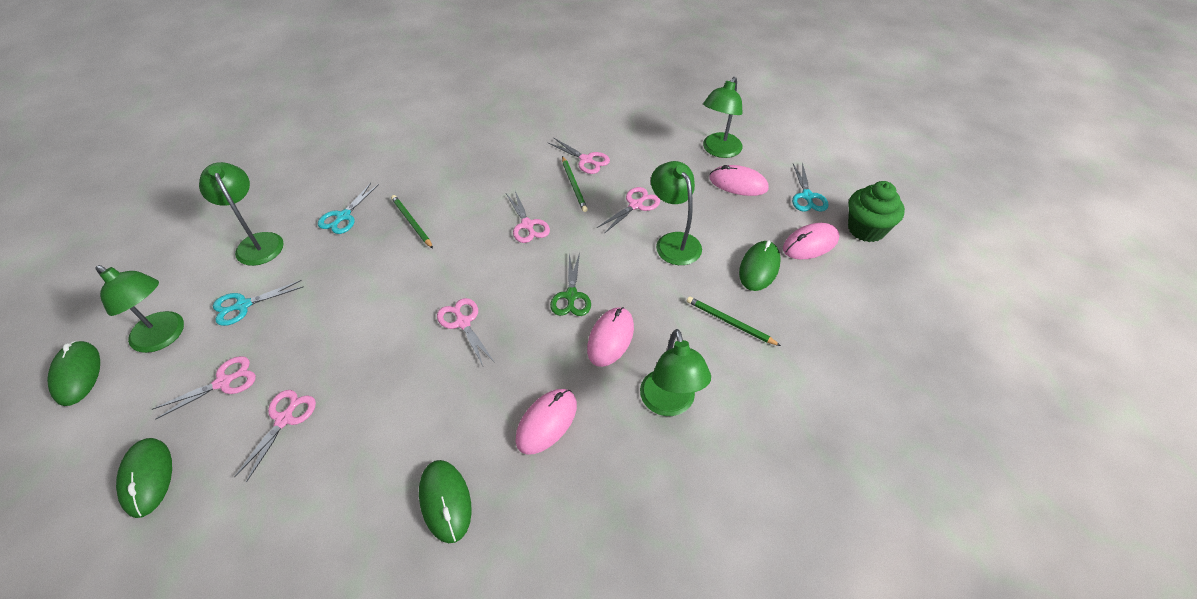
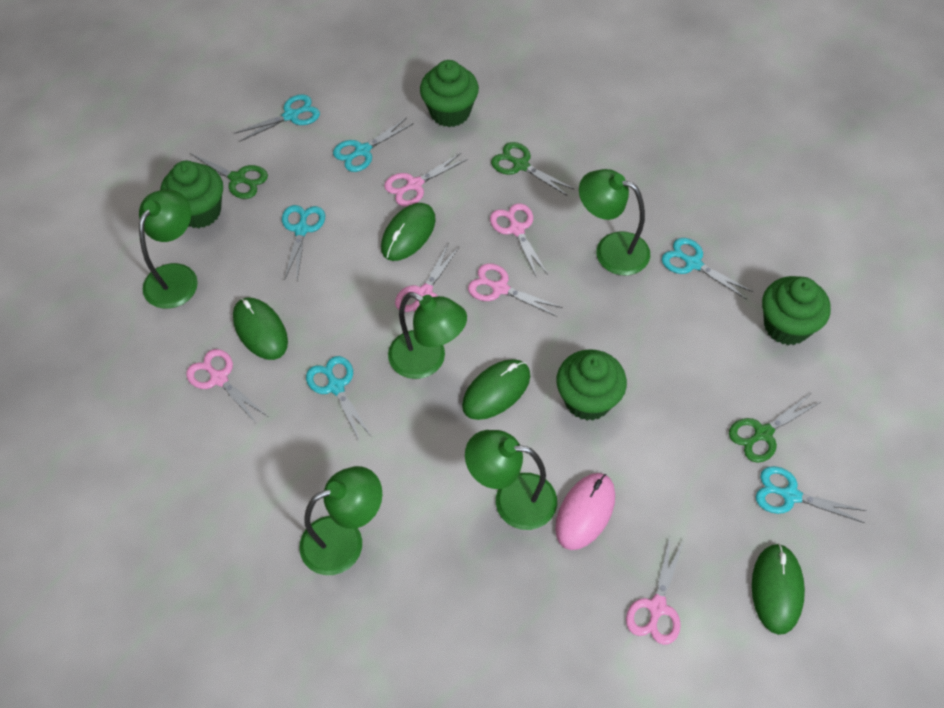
green cupcake: 1 -> 4
green pencil: 3 -> 0
green scissors: 1 -> 3
pink mouse: 4 -> 1
turquoise scissors: 3 -> 6

